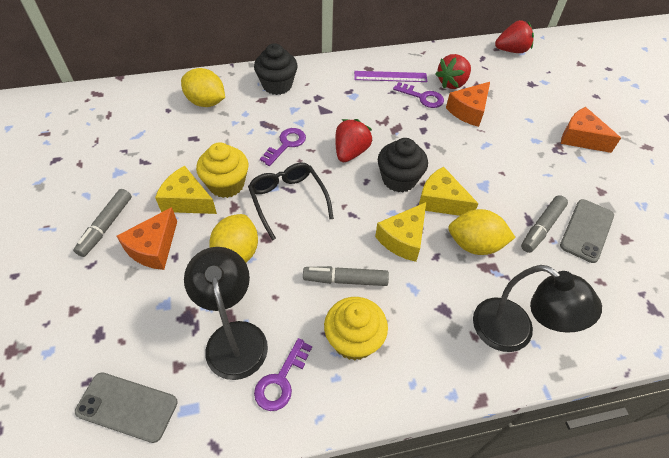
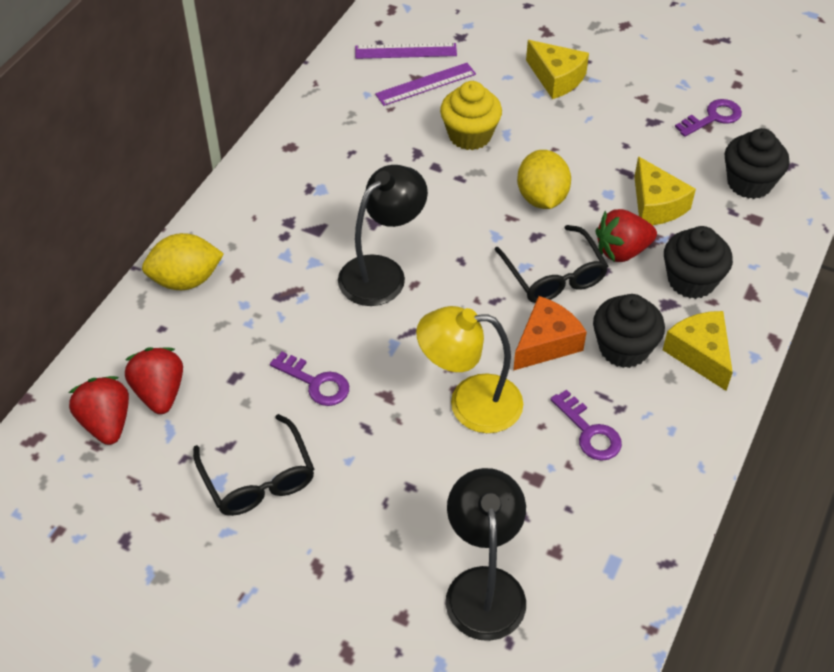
black cupcake: 2 -> 3
black glasses: 1 -> 2
grey marker: 3 -> 0
grey phone: 2 -> 0
orange cheese: 3 -> 1
purple ruler: 1 -> 2
yellow cupcake: 2 -> 1
yellow lamp: 0 -> 1
yellow lemon: 3 -> 2

